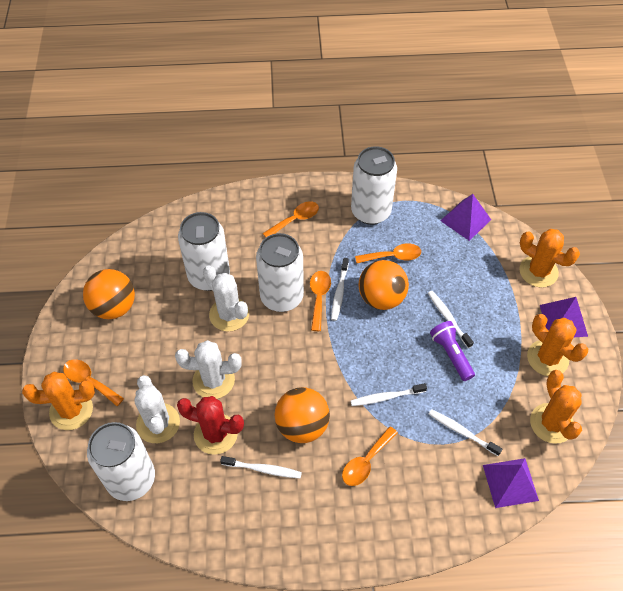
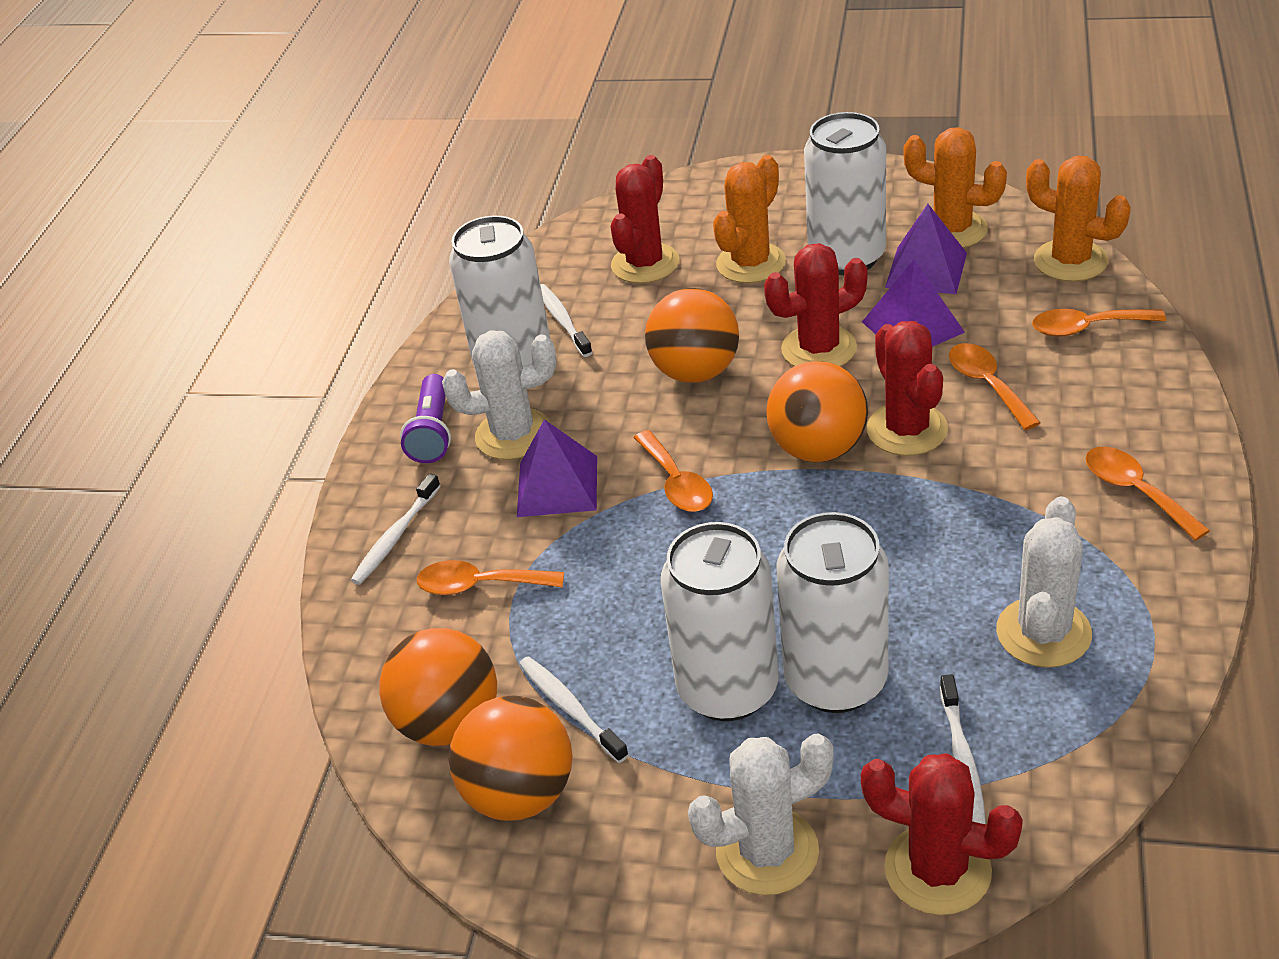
orange ball: 3 -> 4
orange cactus: 4 -> 3
red cactus: 1 -> 4
white toothbrush: 5 -> 4

